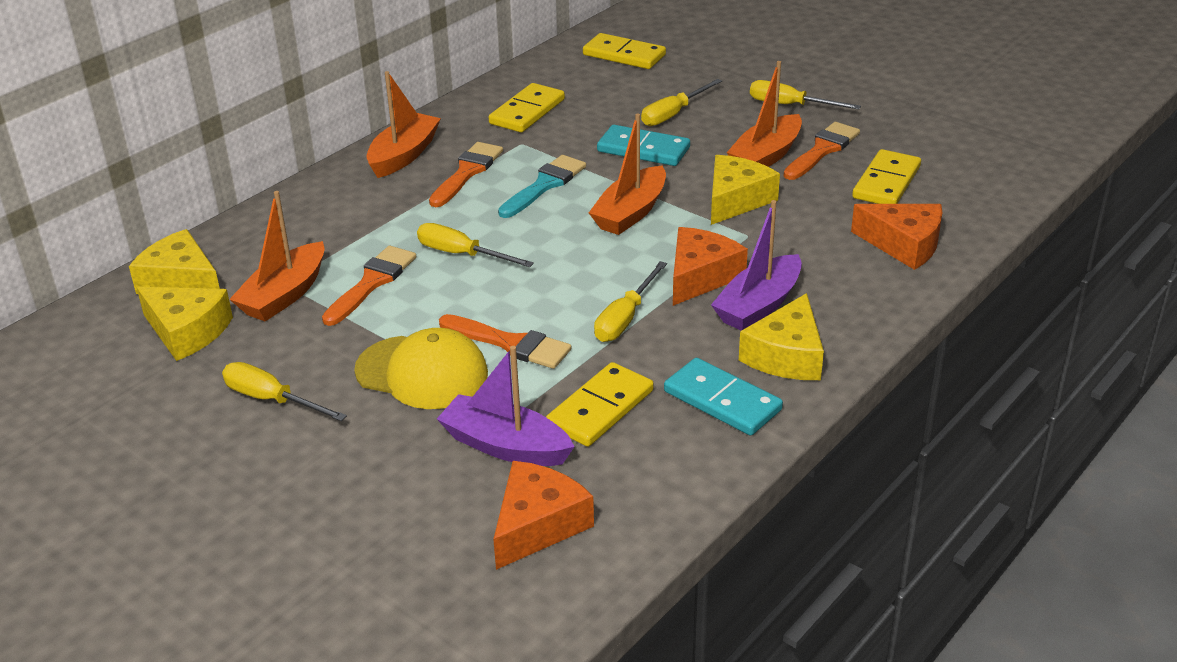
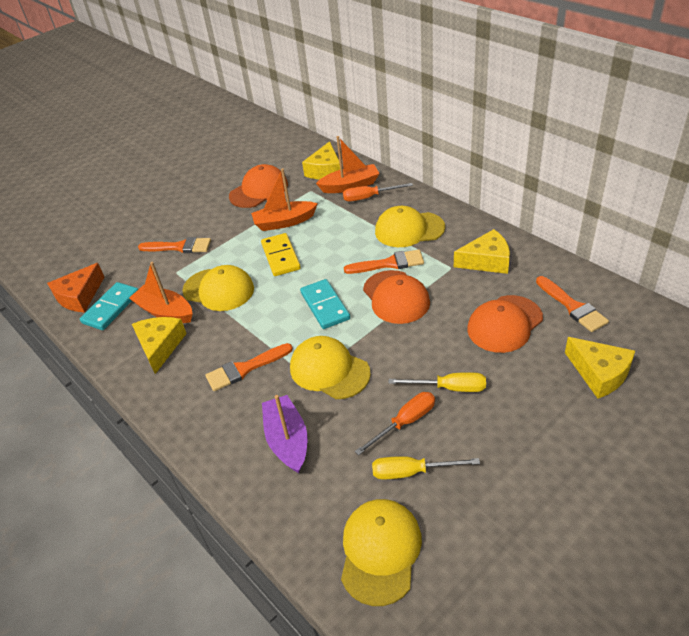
orange boat: 4 -> 3
orange cap: 0 -> 3
orange cheese: 3 -> 1
orange screwdriver: 0 -> 2
purple boat: 2 -> 1
turquoise brush: 1 -> 0
yellow cap: 1 -> 4
yellow domino: 4 -> 1
yellow screwdriver: 5 -> 2

